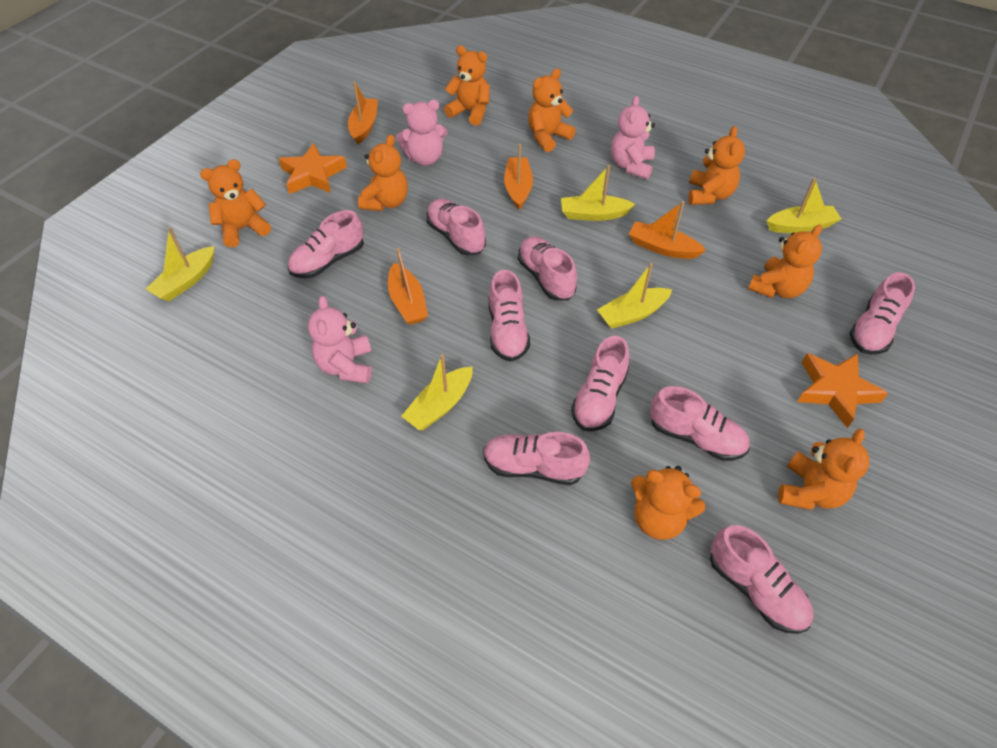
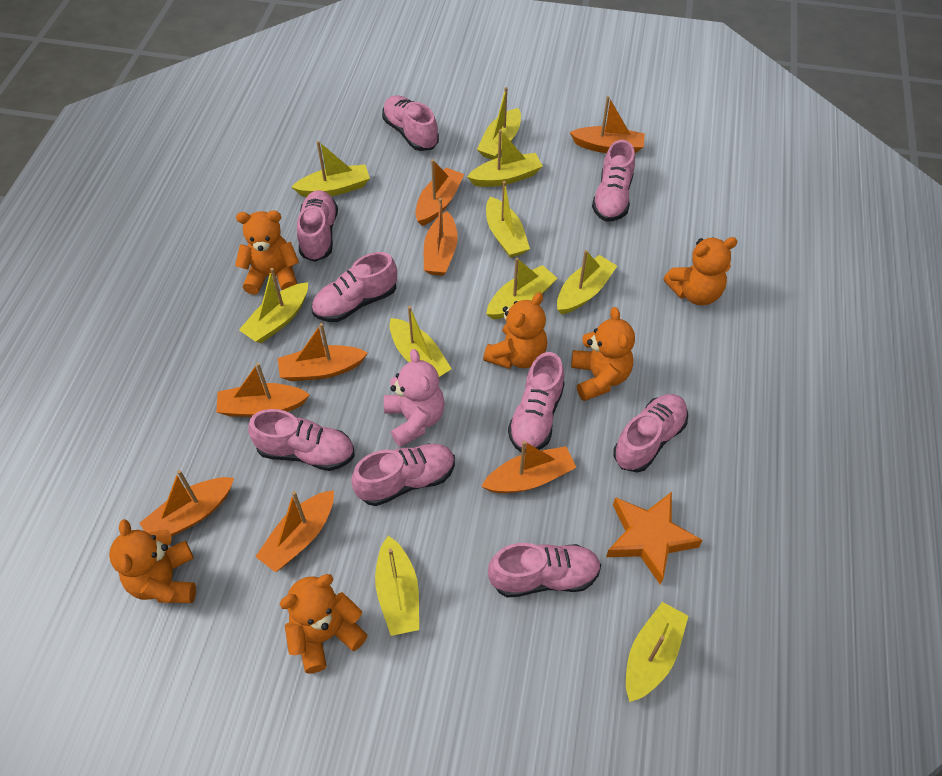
orange boat: 4 -> 8
orange star: 2 -> 1
orange teddy bear: 8 -> 6
pink teddy bear: 3 -> 1
yellow boat: 5 -> 10

